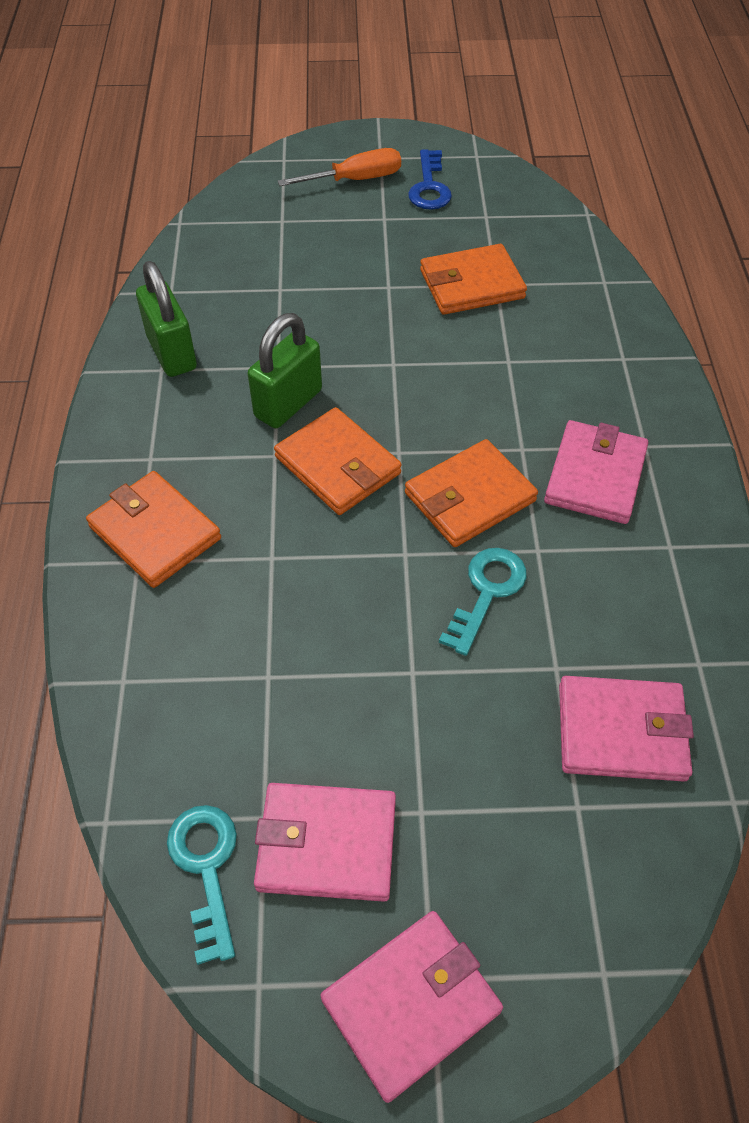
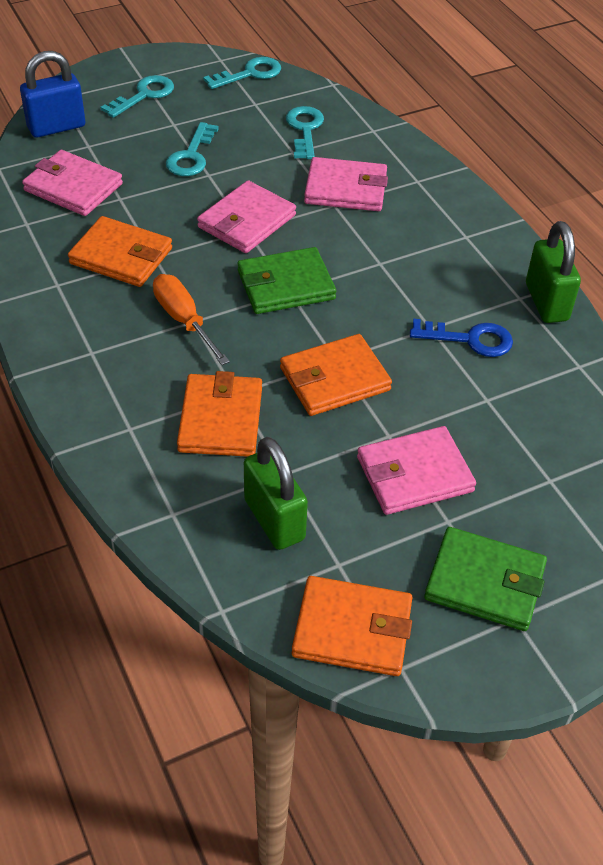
blue padlock: 0 -> 1
green wallet: 0 -> 2
turquoise key: 2 -> 4

